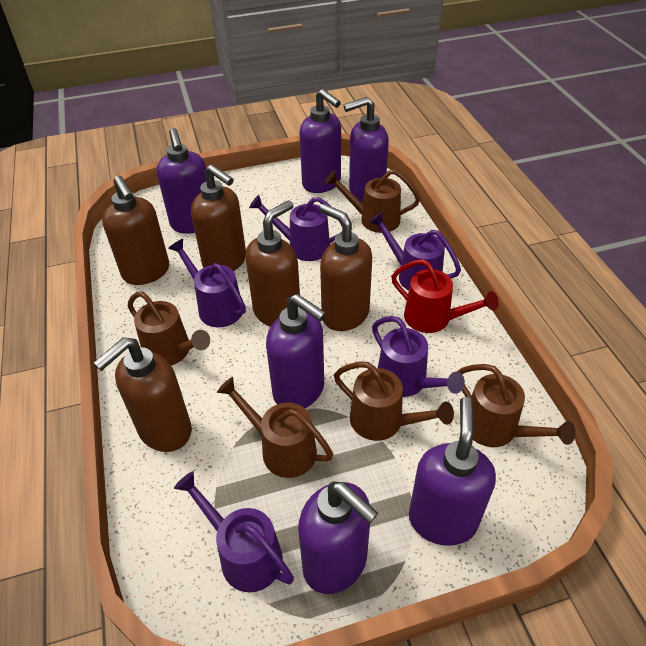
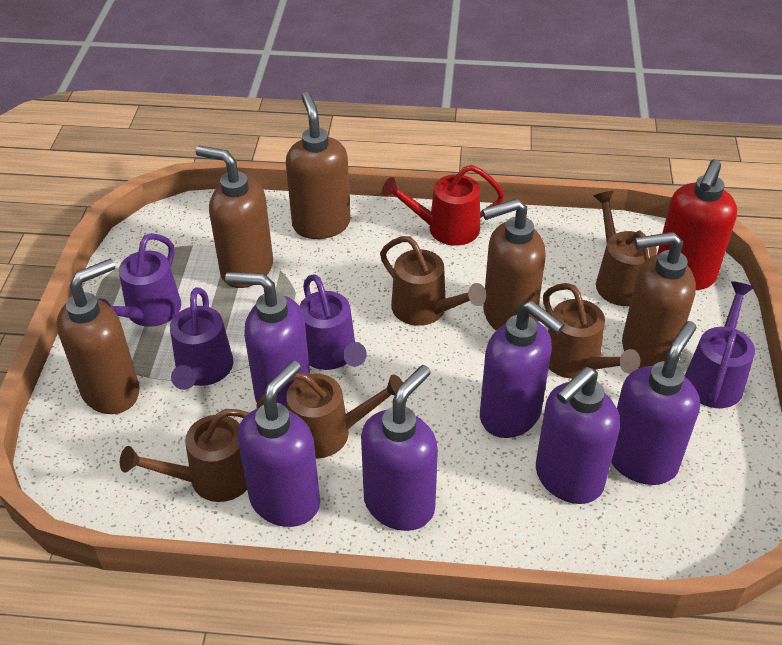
purple watering can: 5 -> 4
red soap dispenser: 0 -> 1

